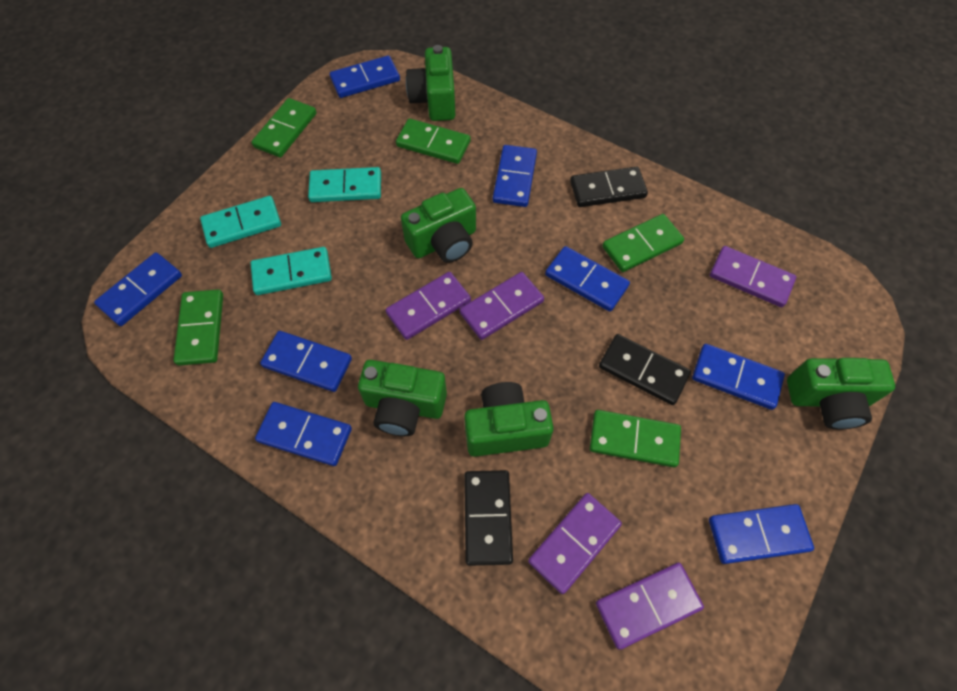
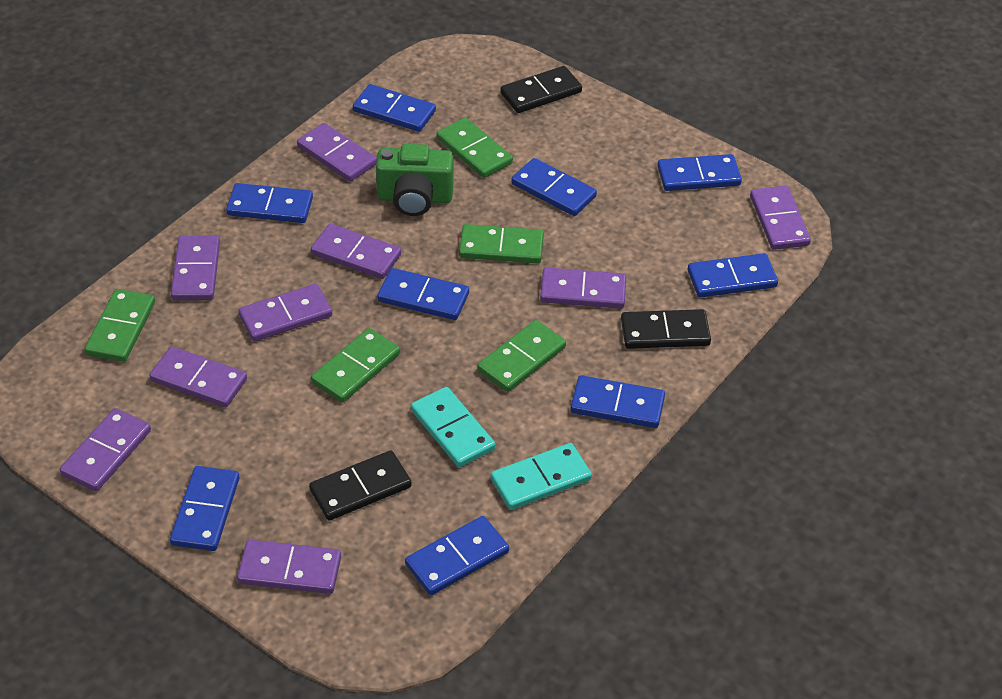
blue domino: 8 -> 9
green camera: 5 -> 1
purple domino: 5 -> 9
turquoise domino: 3 -> 2

